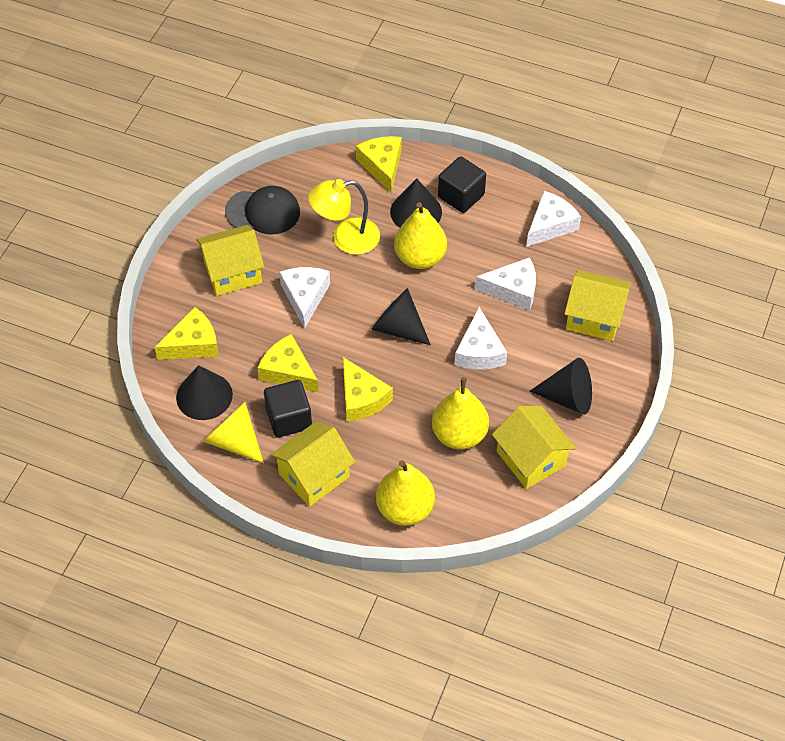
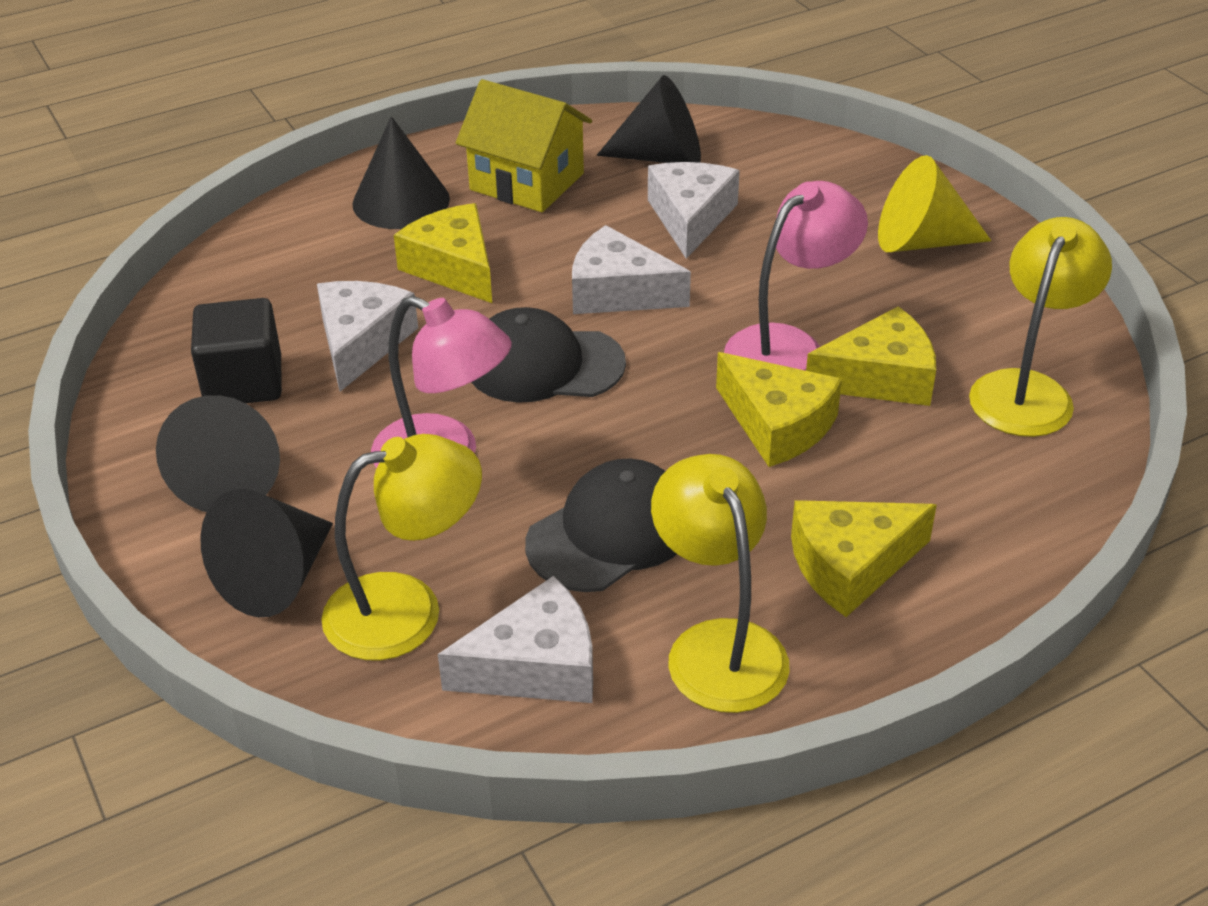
black cap: 1 -> 2
black cube: 2 -> 1
pink lamp: 0 -> 2
yellow house: 4 -> 1
yellow lamp: 1 -> 3
yellow pear: 3 -> 0

